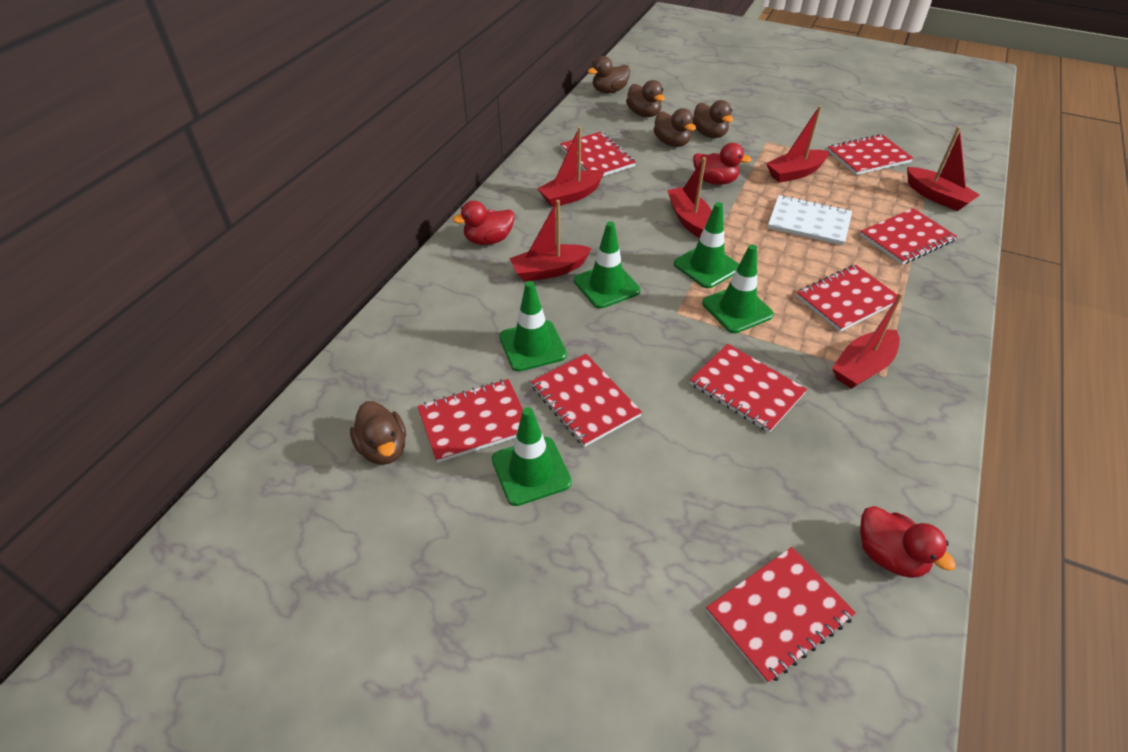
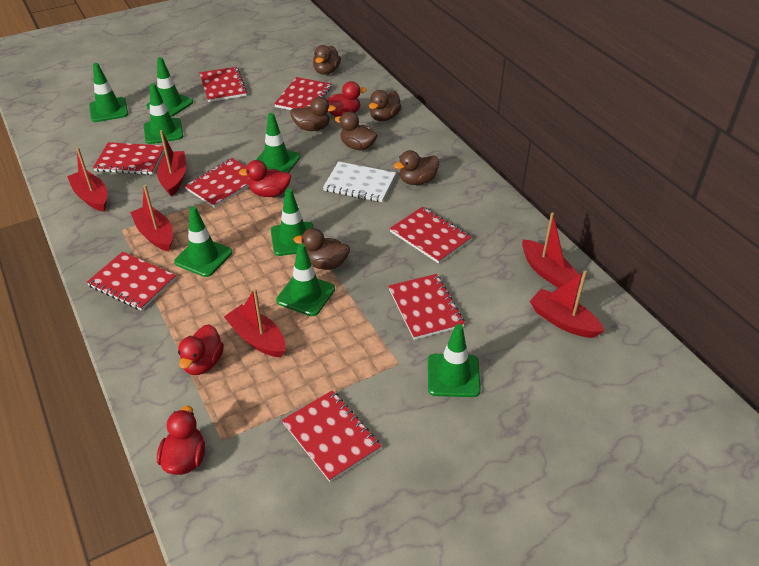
brown duck: 5 -> 6
green traffic cone: 5 -> 8
red duck: 3 -> 4

